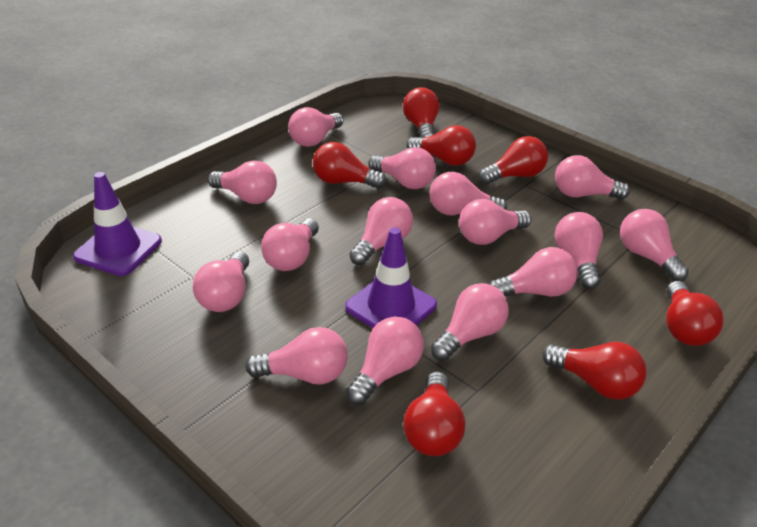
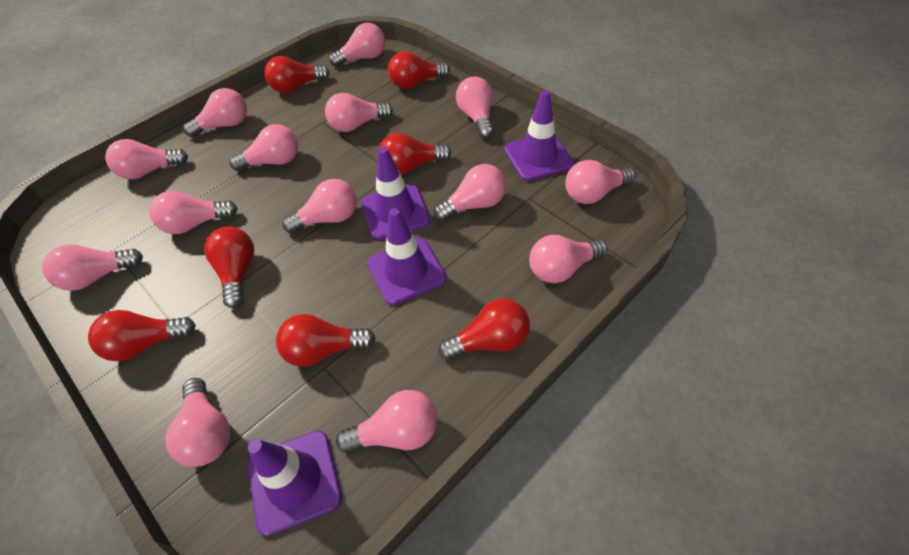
pink light bulb: 15 -> 14
purple traffic cone: 2 -> 4

